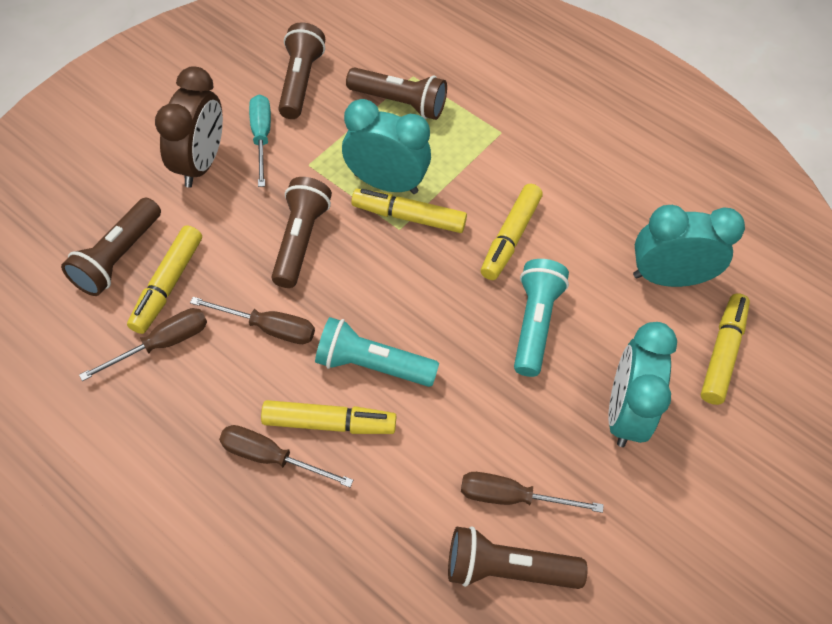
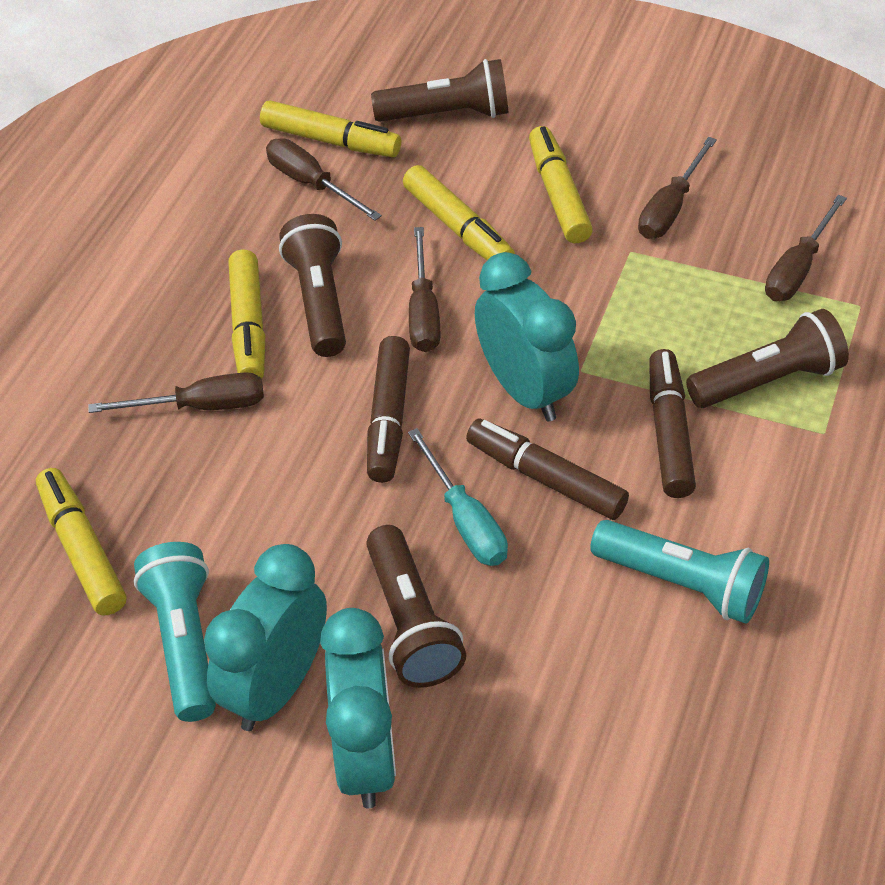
brown clock: 1 -> 0
brown flashlight: 5 -> 4
brown marker: 0 -> 3
brown screwdriver: 4 -> 5

